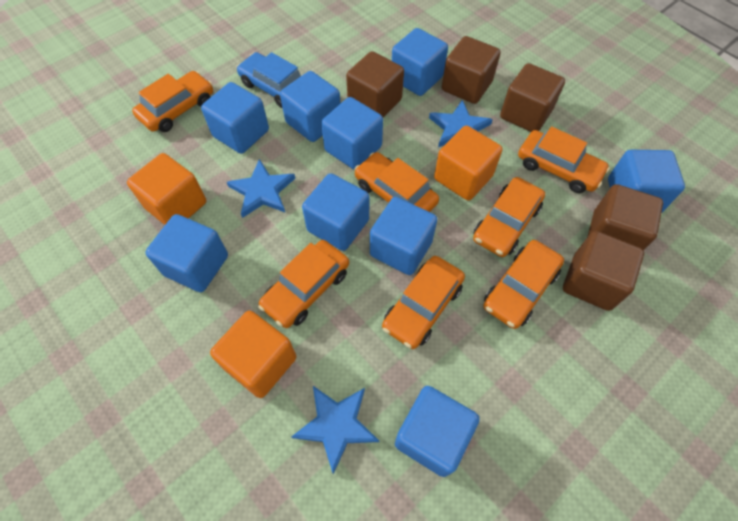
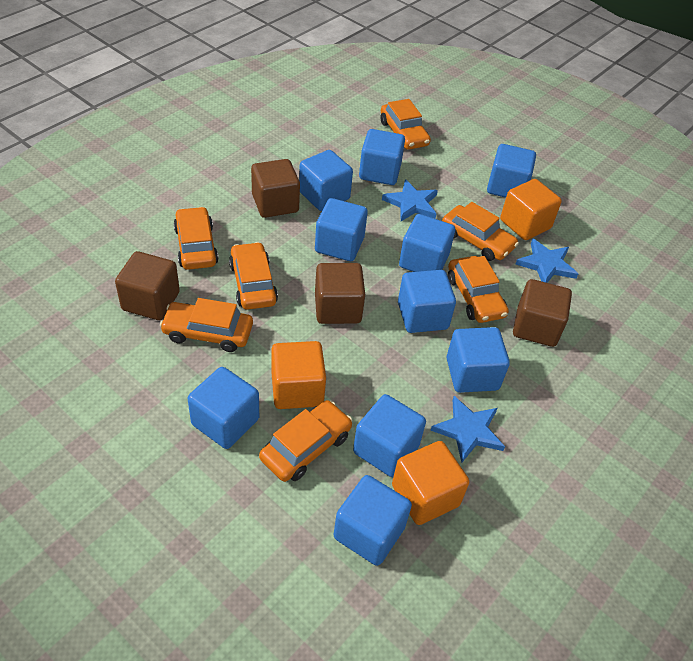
blue car: 1 -> 0
blue cube: 9 -> 10
brown cube: 5 -> 4

